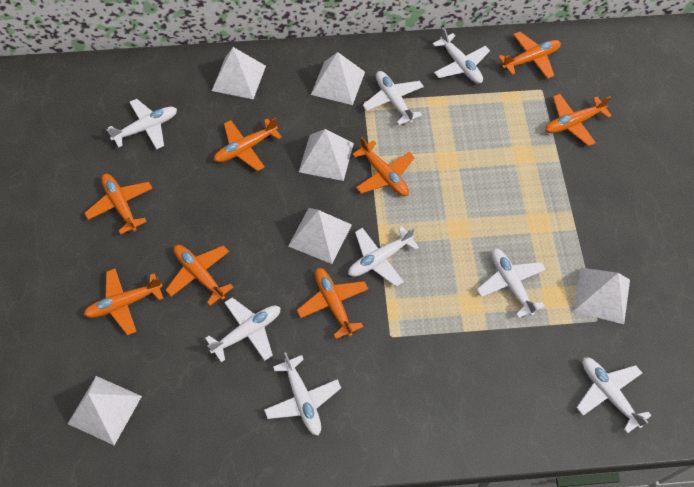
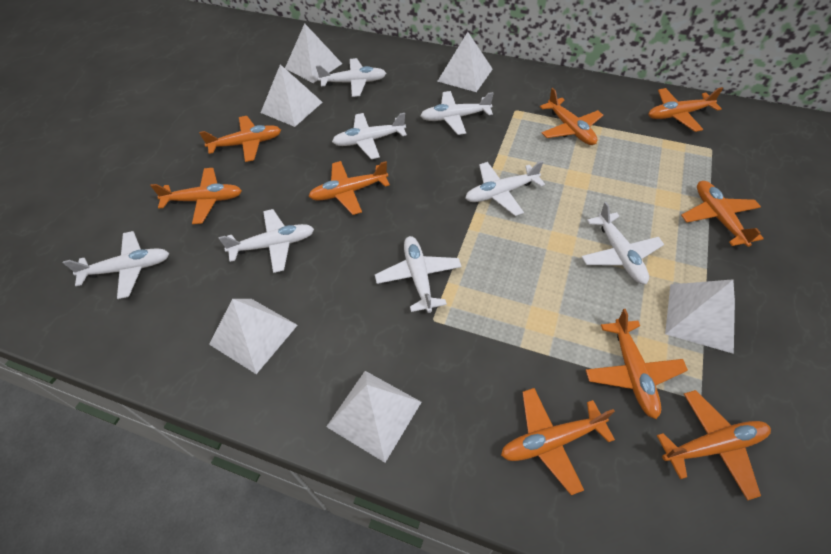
orange plane: 8 -> 9

